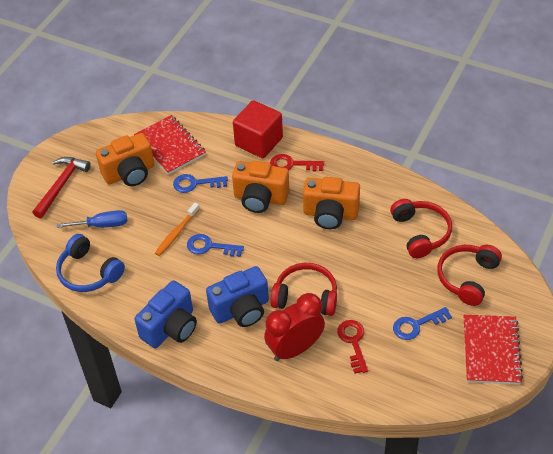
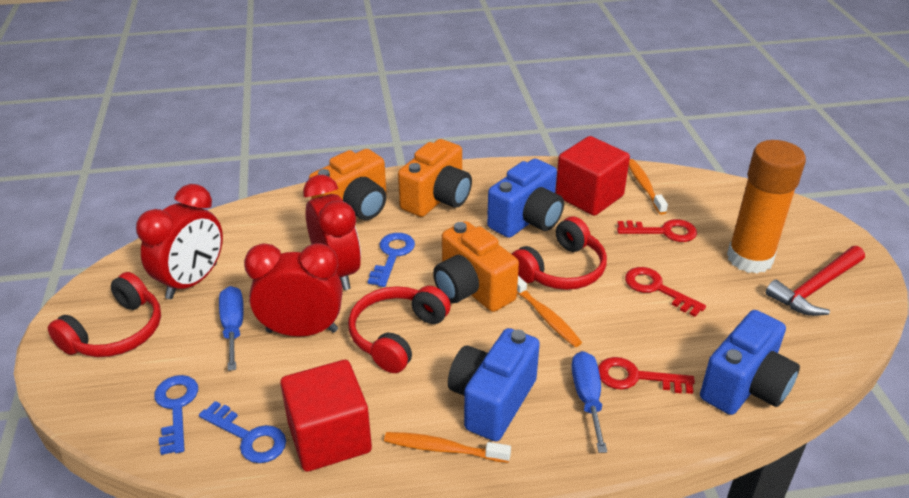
blue camera: 2 -> 3
blue headphones: 1 -> 0
blue screwdriver: 1 -> 2
orange glue stick: 0 -> 1
orange toothbrush: 1 -> 3
red clock: 1 -> 3
red cube: 1 -> 2
red key: 2 -> 3
red notebook: 2 -> 0

